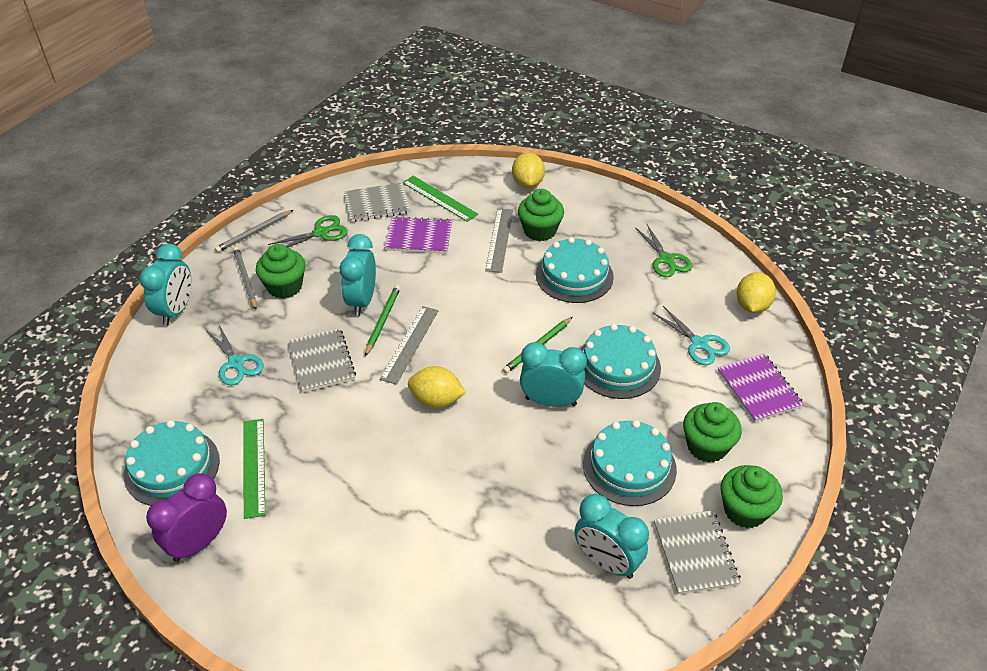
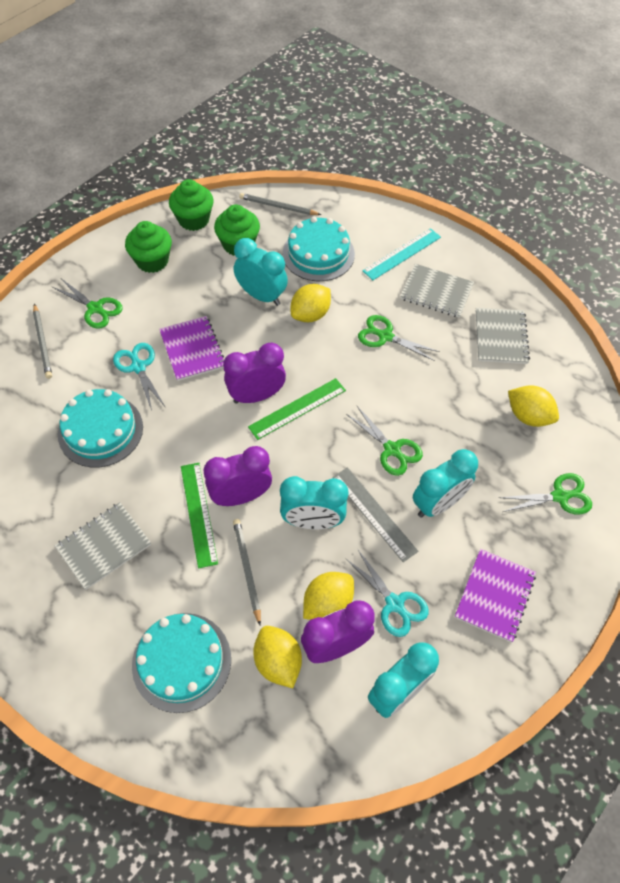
green cupcake: 4 -> 3
green pencil: 2 -> 0
green scissors: 2 -> 4
grey pencil: 2 -> 3
grey ruler: 2 -> 1
purple clock: 1 -> 3
turquoise cake: 4 -> 3
turquoise ruler: 0 -> 1
yellow lemon: 3 -> 4

